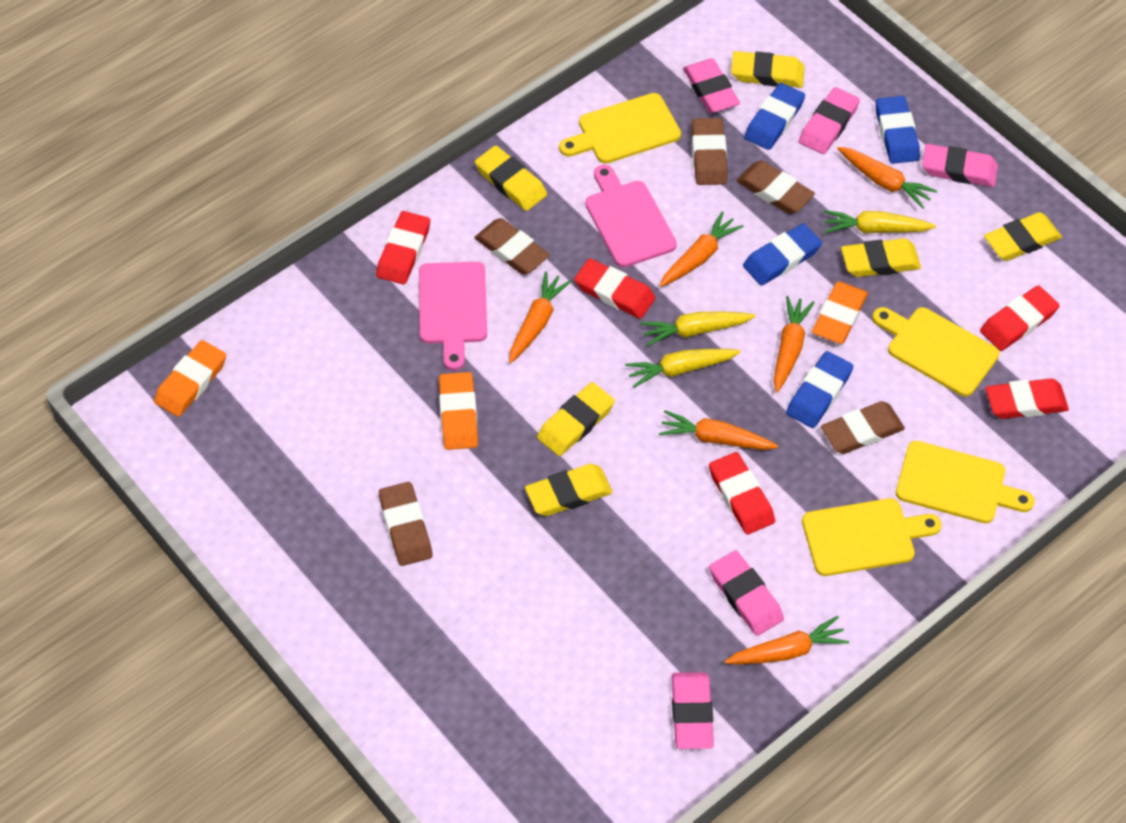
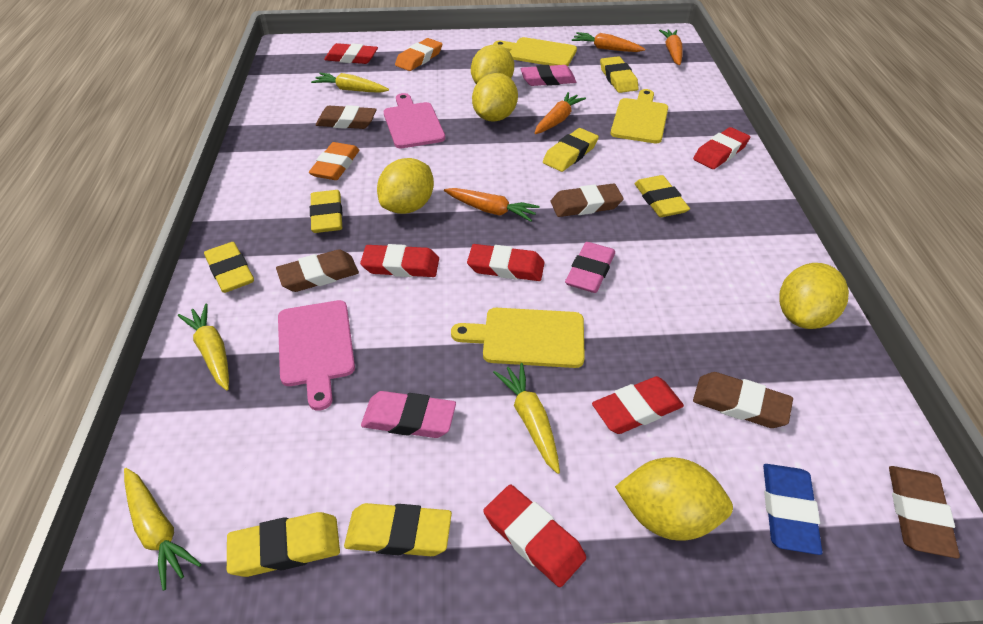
blue eraser: 4 -> 1
orange carrot: 6 -> 4
orange eraser: 3 -> 2
pink eraser: 5 -> 3
red eraser: 5 -> 6
yellow carrot: 3 -> 4
yellow cutting board: 4 -> 3
yellow eraser: 6 -> 7
yellow lemon: 0 -> 5

